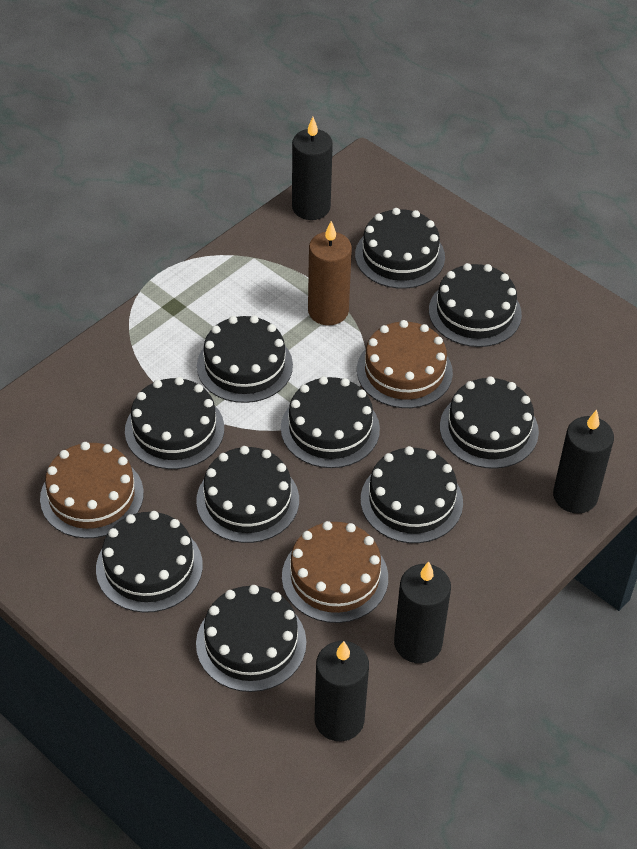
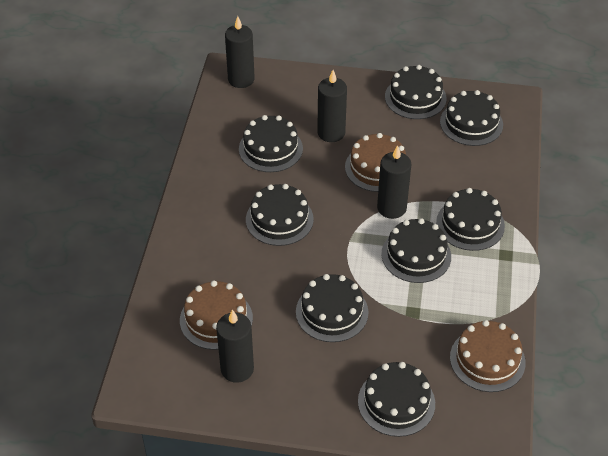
black cake: 10 -> 8
brown candle: 1 -> 0

